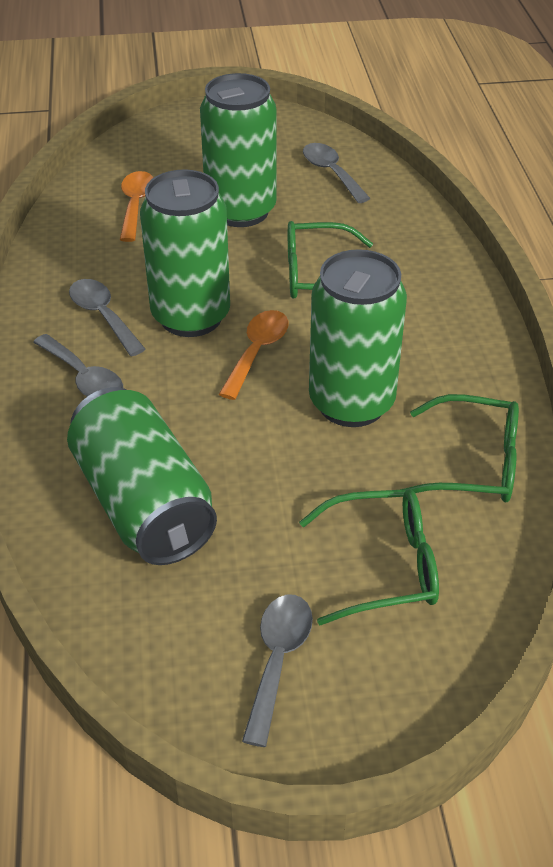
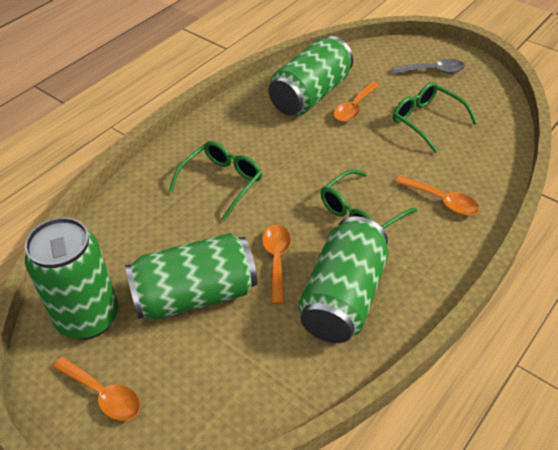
grey spoon: 4 -> 1
orange spoon: 2 -> 4

